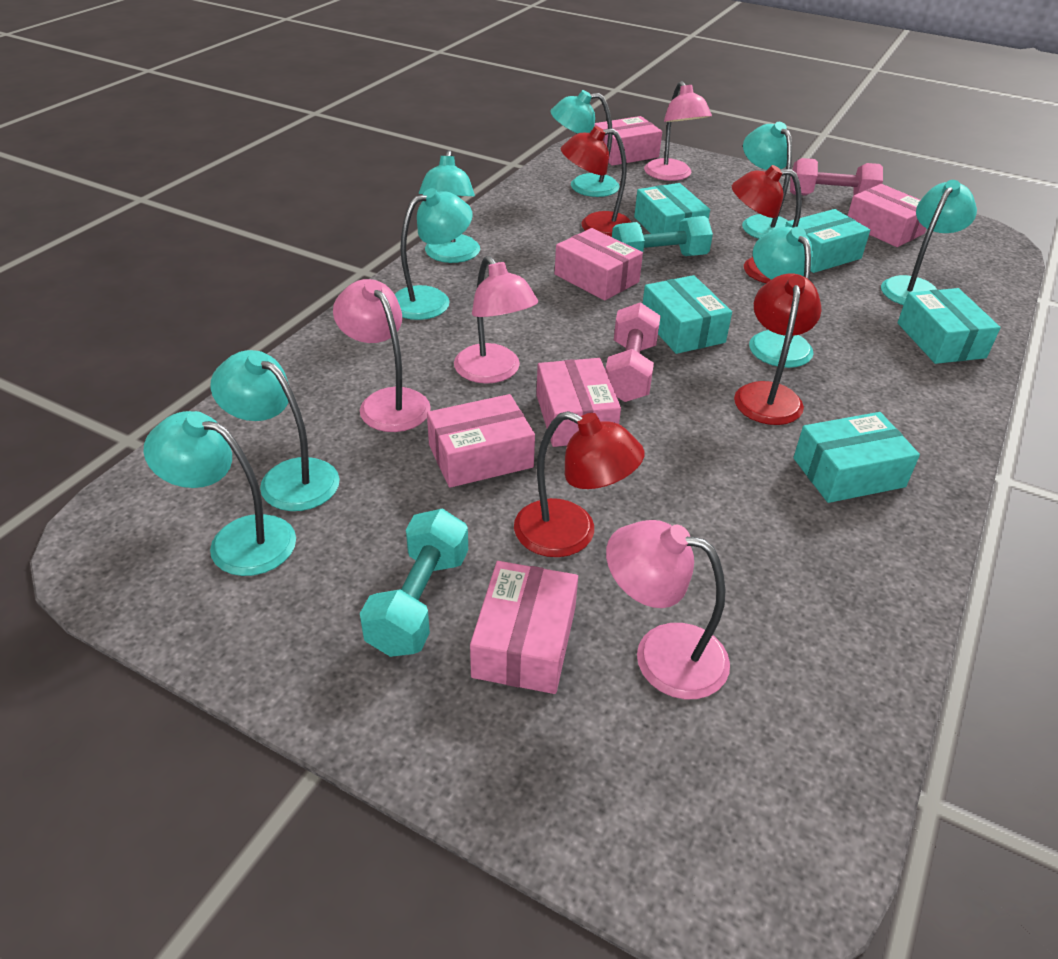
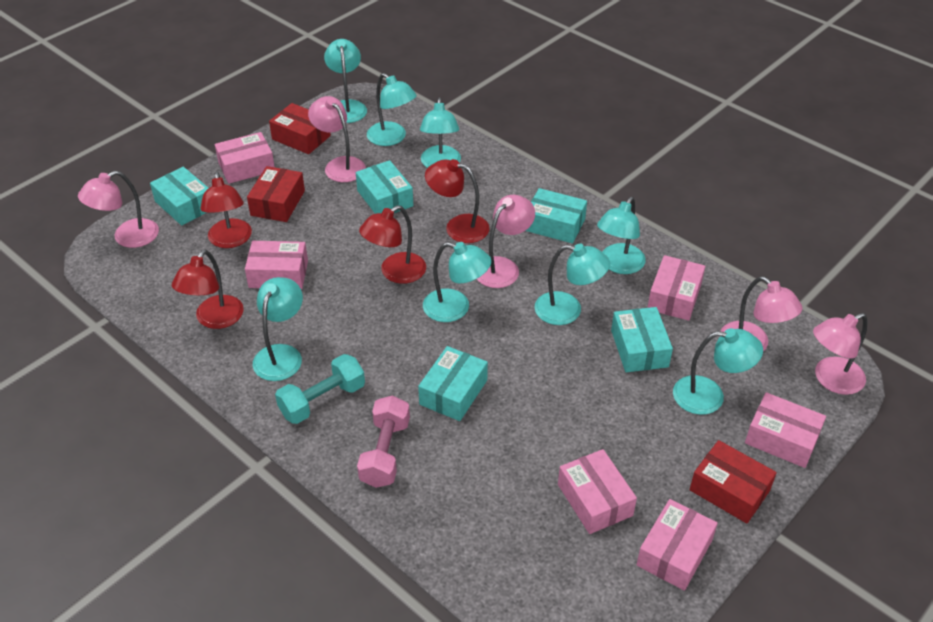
pink dumbbell: 2 -> 1
pink lamp: 4 -> 5
red box: 0 -> 3
turquoise dumbbell: 2 -> 1

